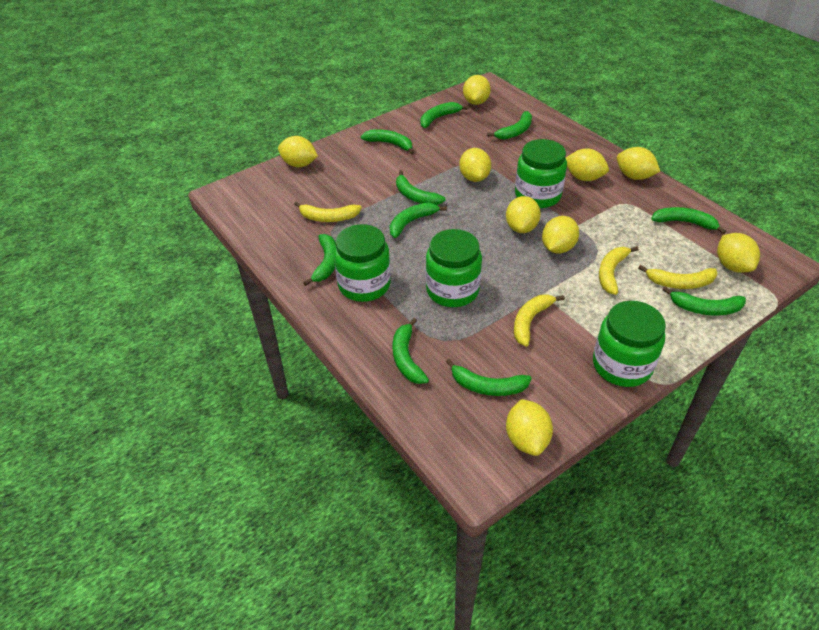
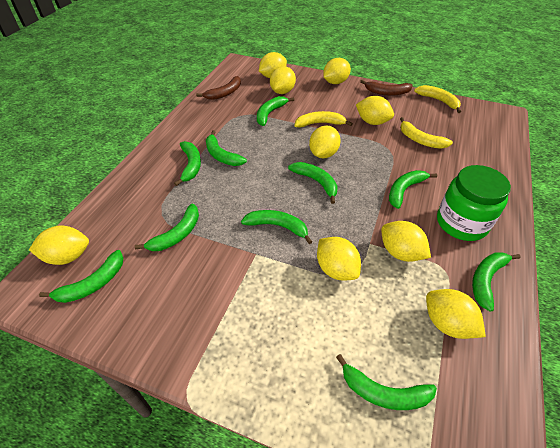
brown banana: 0 -> 2
green jar: 4 -> 1
yellow banana: 4 -> 3

